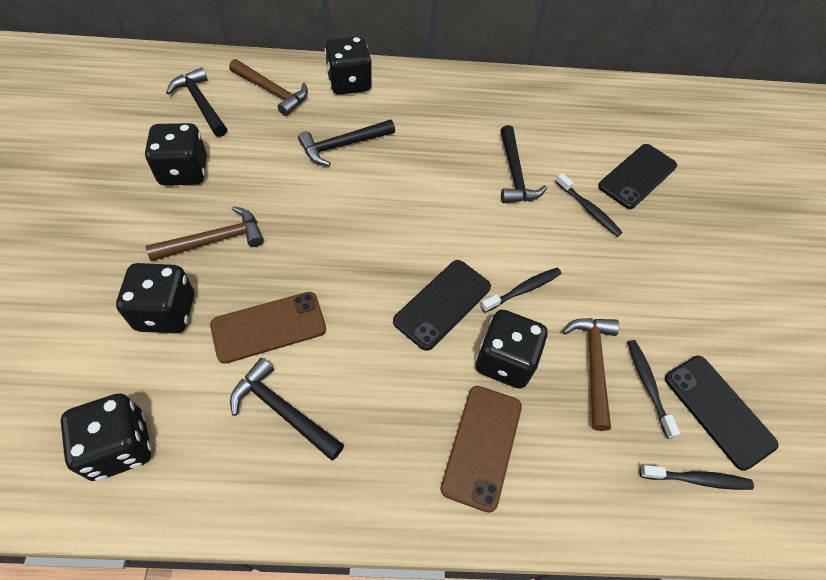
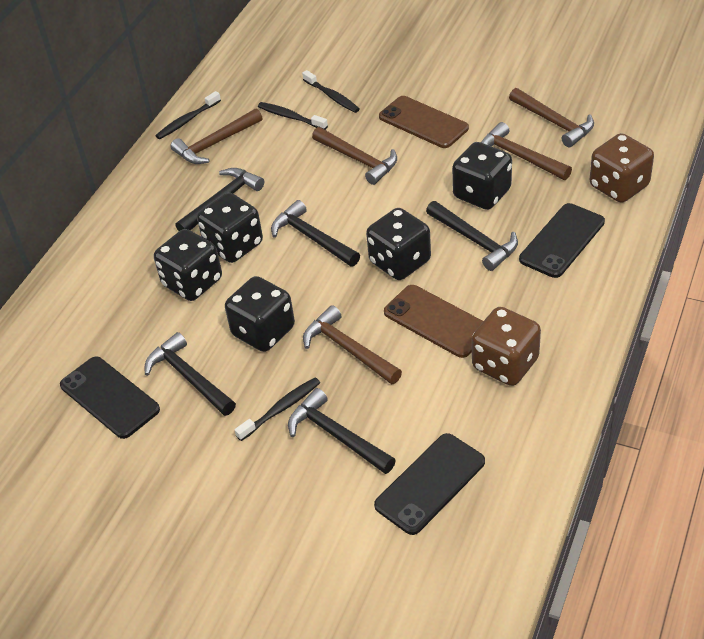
black hammer: 4 -> 5
brown dice: 0 -> 2
brown hammer: 3 -> 5

